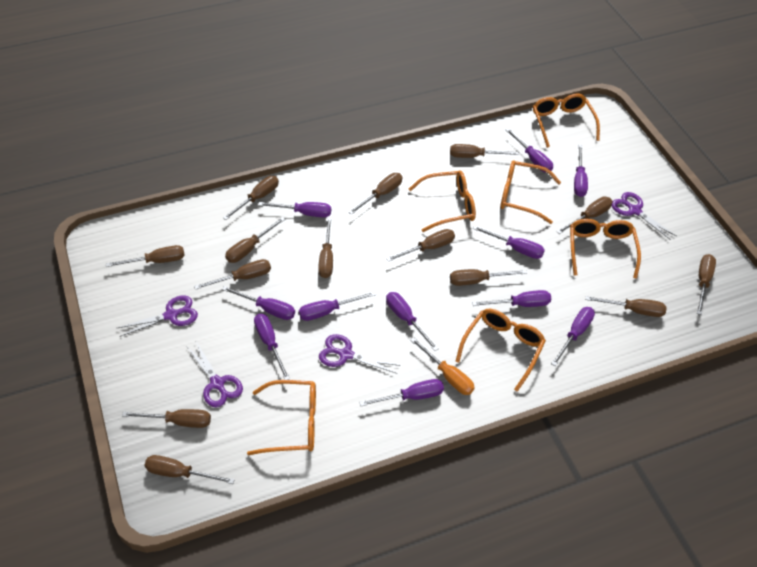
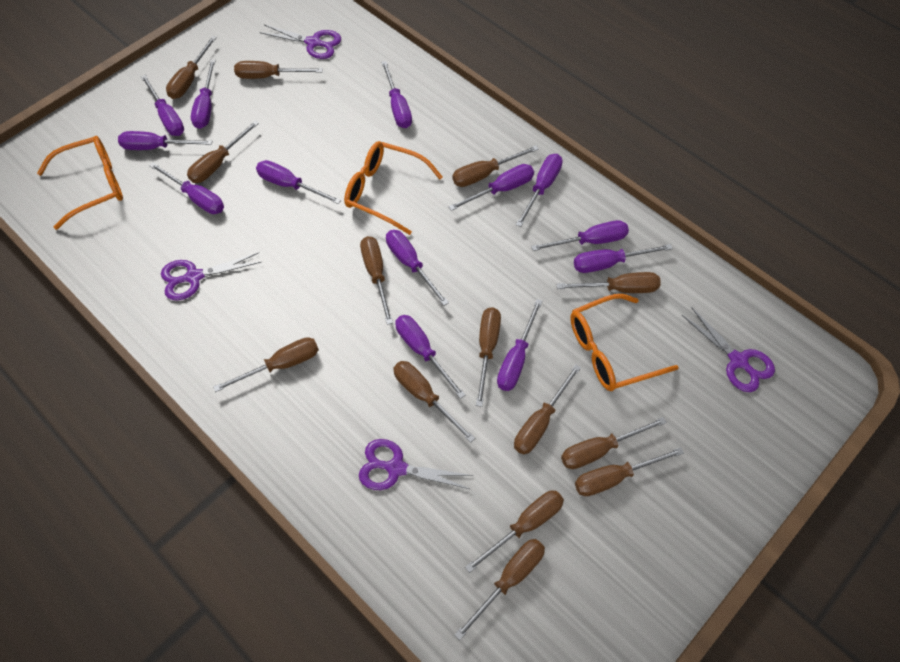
orange glasses: 6 -> 3
orange screwdriver: 1 -> 0
purple screwdriver: 11 -> 13

